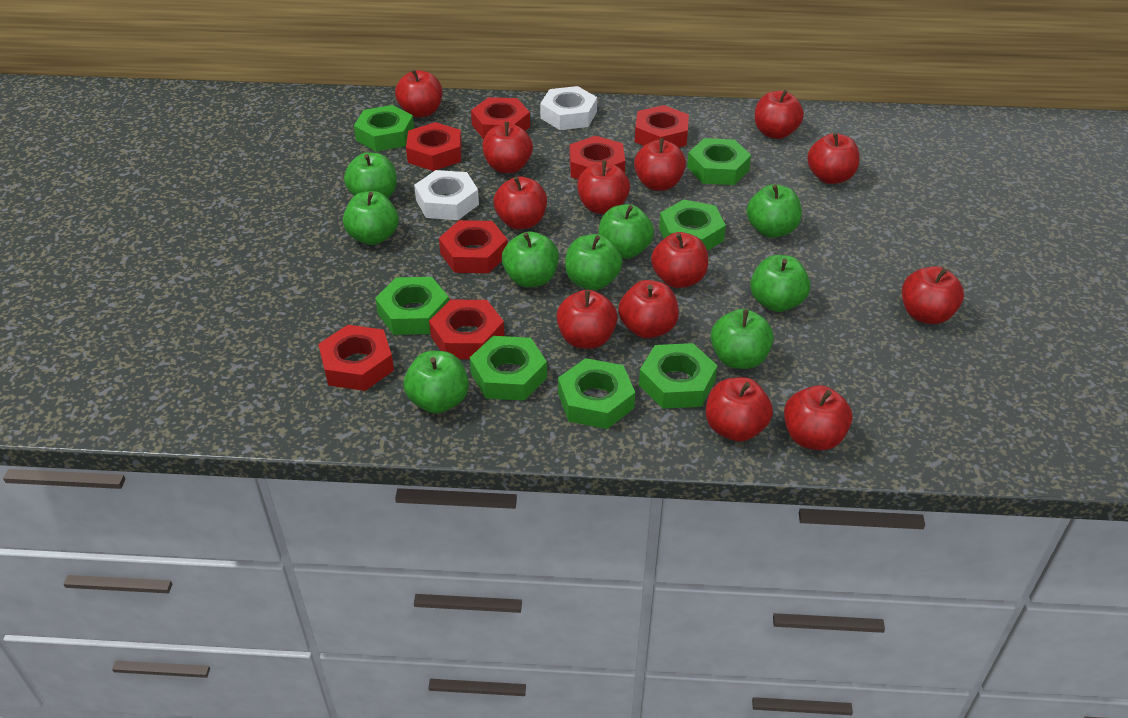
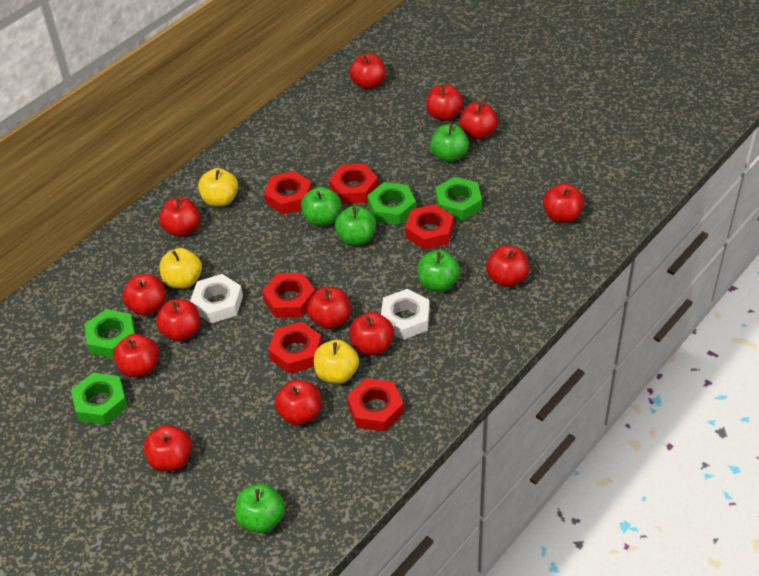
green apple: 9 -> 5
green nut: 7 -> 4
red nut: 7 -> 6
yellow apple: 0 -> 3

